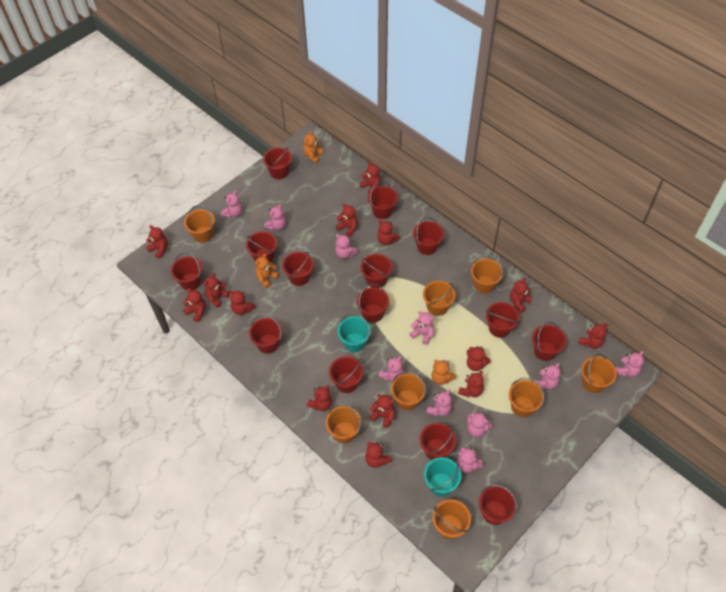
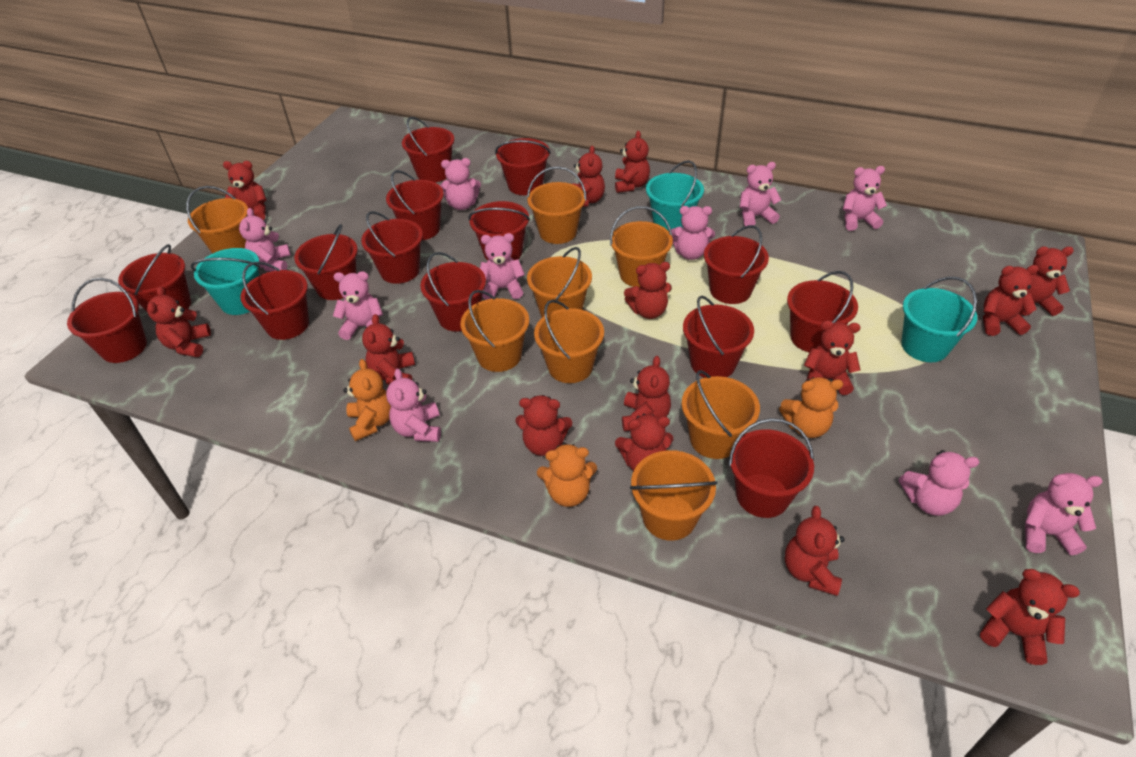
turquoise bucket: 2 -> 3

